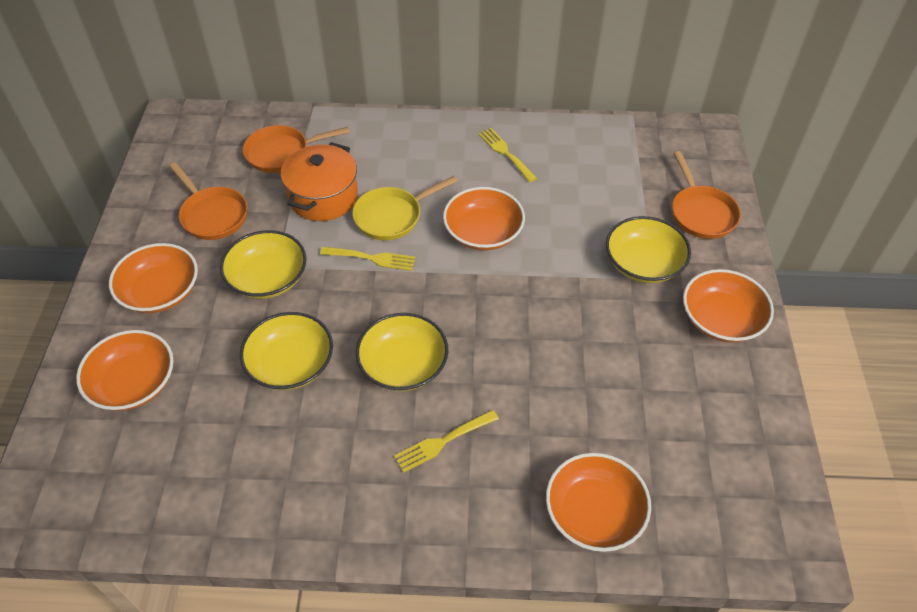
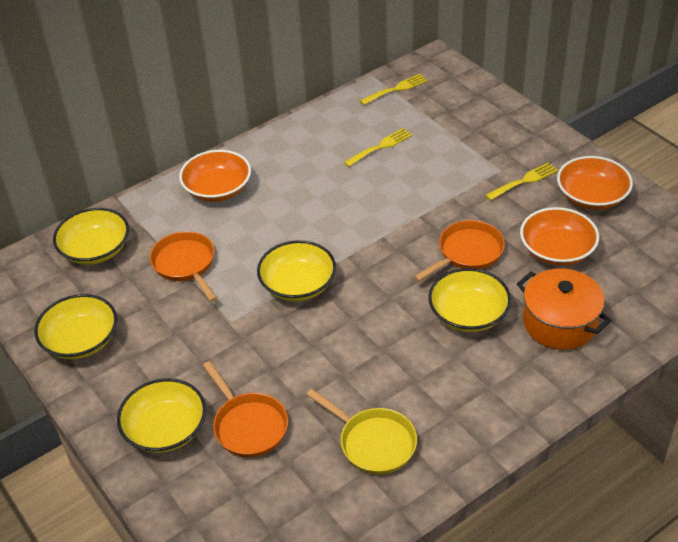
orange bowl: 5 -> 3
yellow bowl: 4 -> 5

